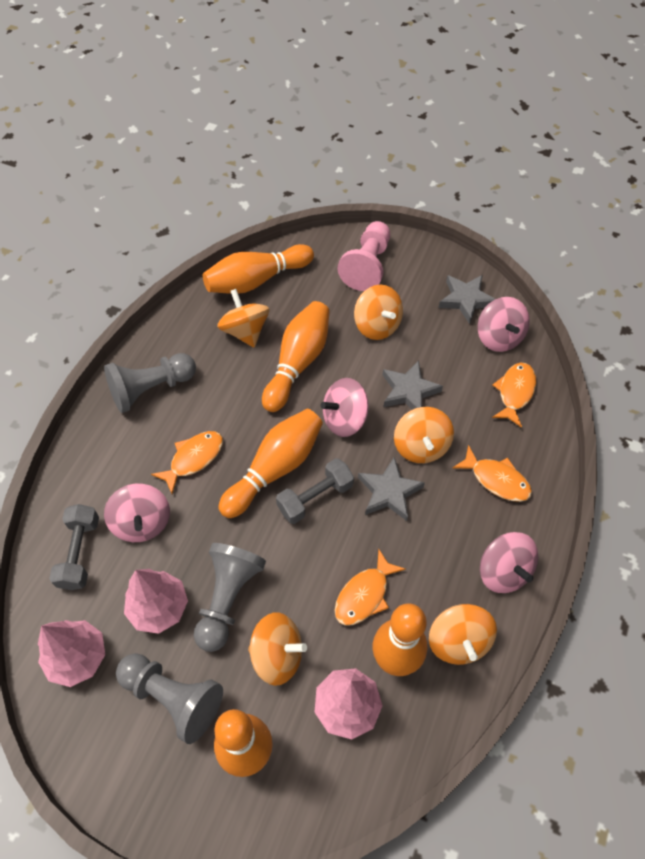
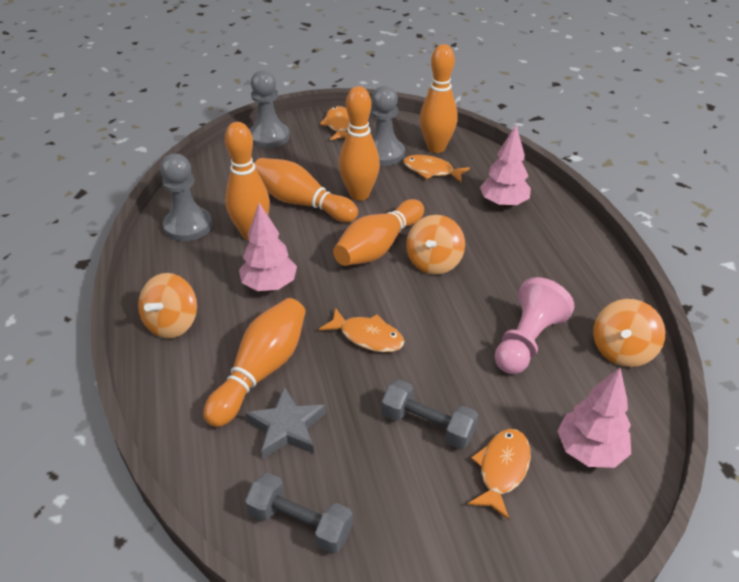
grey star: 3 -> 1
orange bowling pin: 5 -> 6
orange spinning top: 5 -> 3
pink spinning top: 4 -> 0

